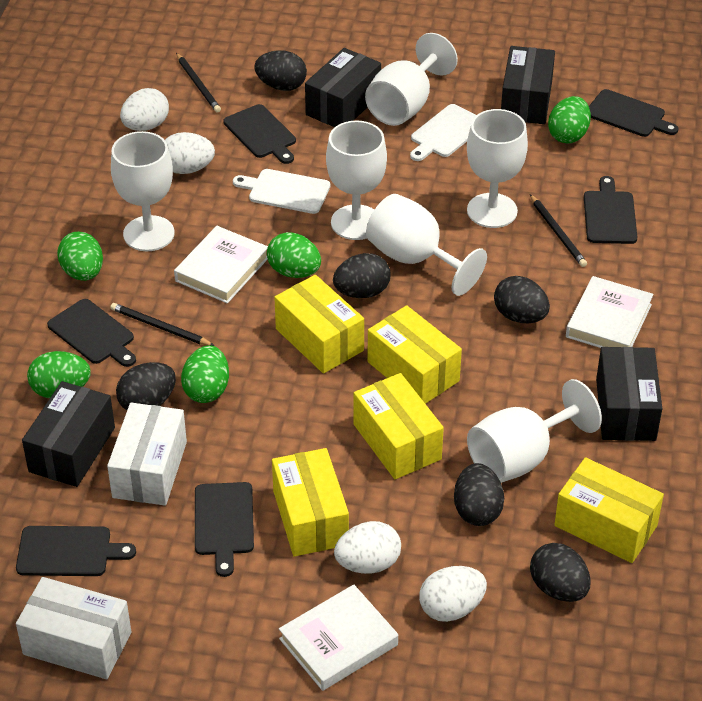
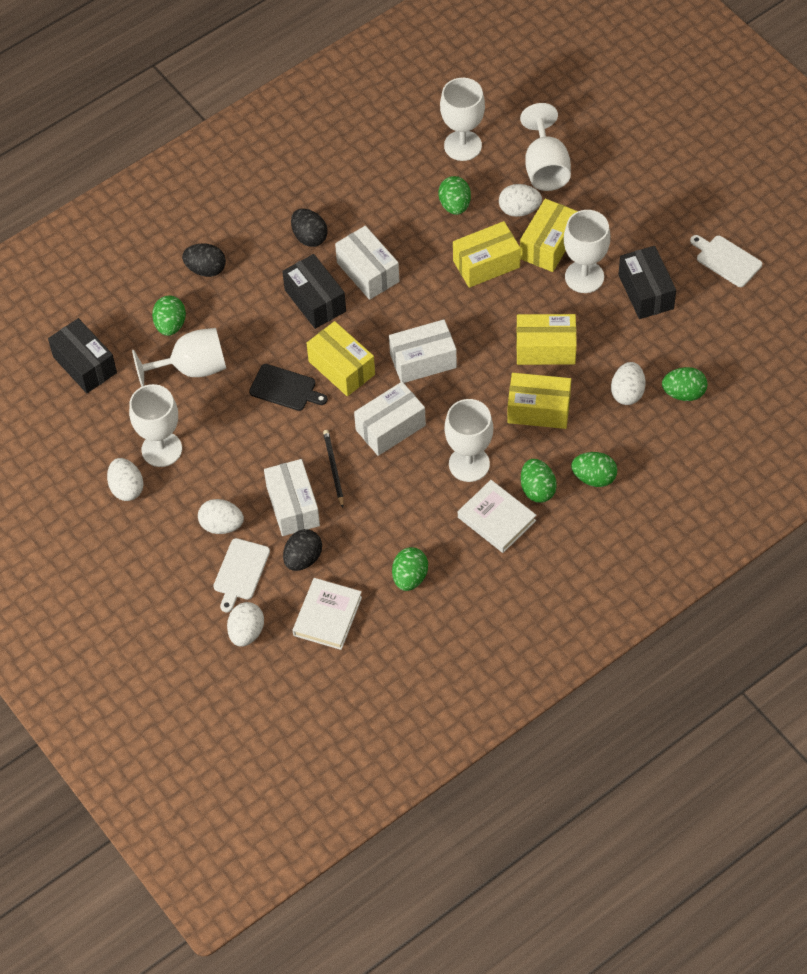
black box: 4 -> 3
black cutting board: 6 -> 1
black egg: 6 -> 3
black pencil: 3 -> 1
green egg: 5 -> 6
white book: 3 -> 2
white box: 2 -> 4
white egg: 4 -> 5

